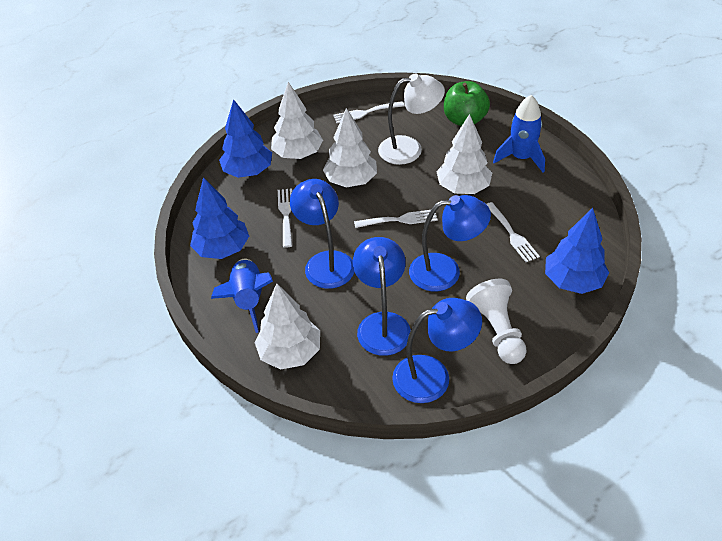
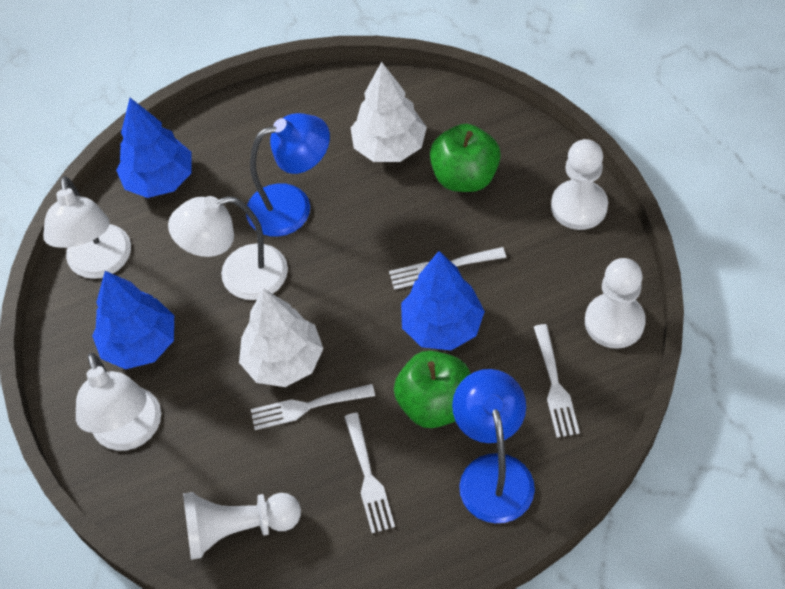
blue lamp: 4 -> 2
blue rocket: 2 -> 0
green apple: 1 -> 2
white lamp: 1 -> 3
white pawn: 1 -> 3
white tree: 4 -> 2

